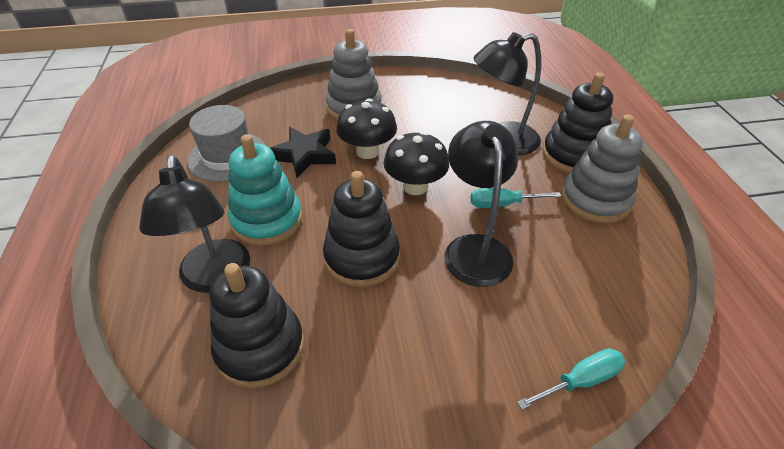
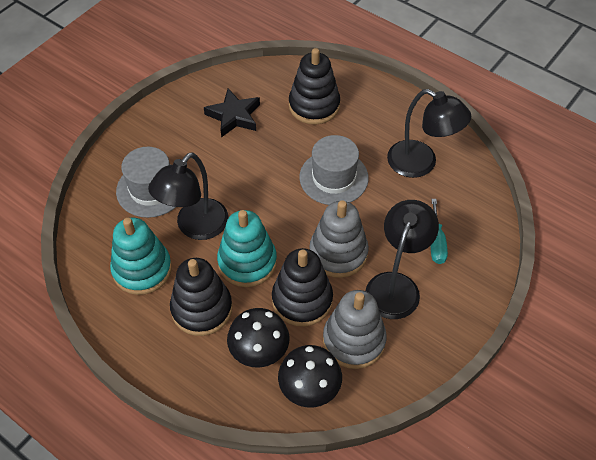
grey hat: 1 -> 2
turquoise screwdriver: 2 -> 1
turquoise stacking toy: 1 -> 2

